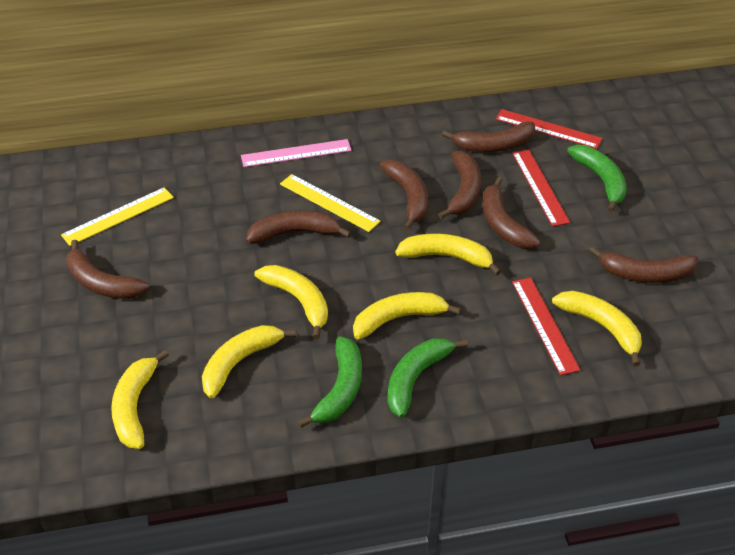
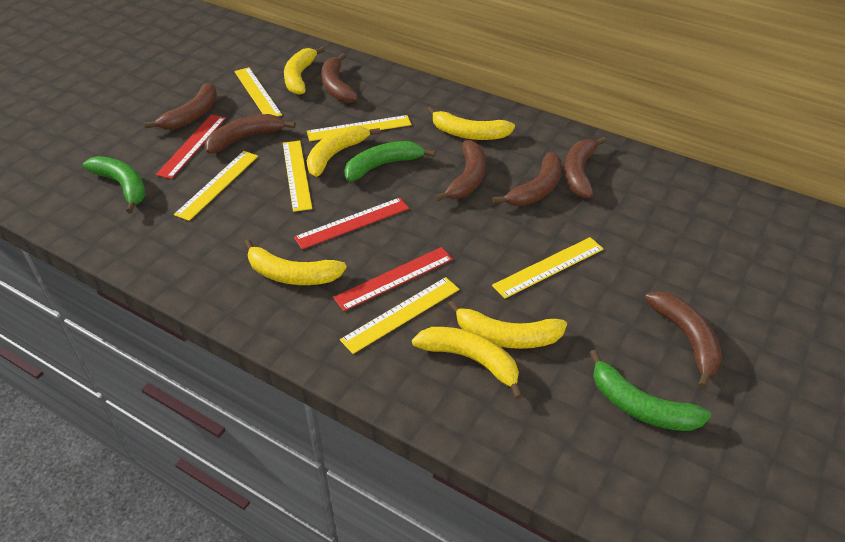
pink ruler: 1 -> 0
yellow ruler: 2 -> 6

